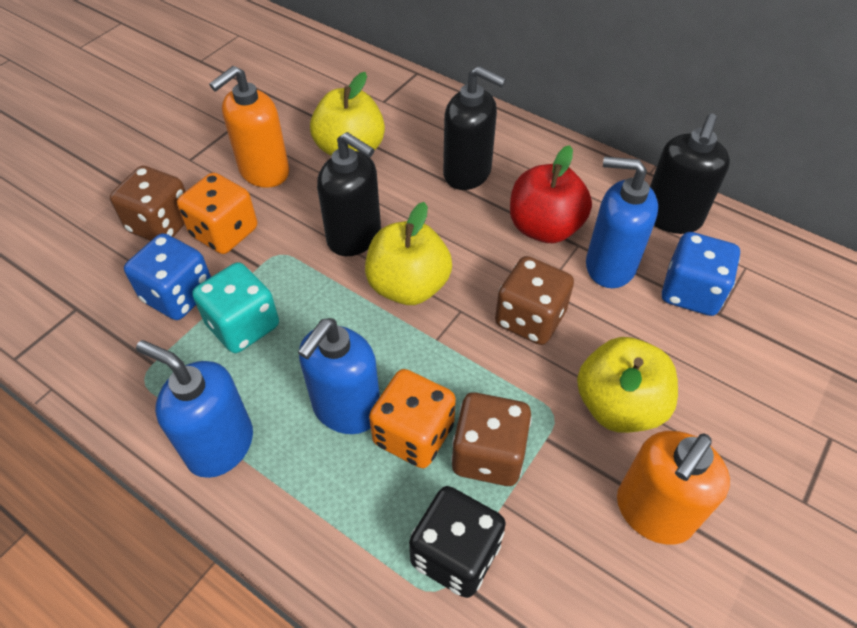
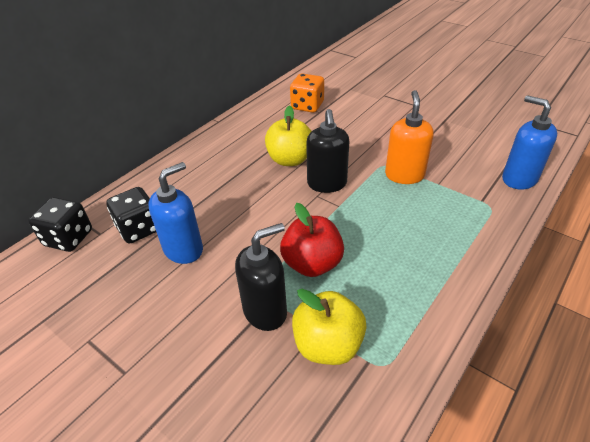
black dice: 1 -> 2
black soap dispenser: 3 -> 2
blue dice: 2 -> 0
blue soap dispenser: 3 -> 2
brown dice: 3 -> 0
orange dice: 2 -> 1
orange soap dispenser: 2 -> 1
turquoise dice: 1 -> 0
yellow apple: 3 -> 2

